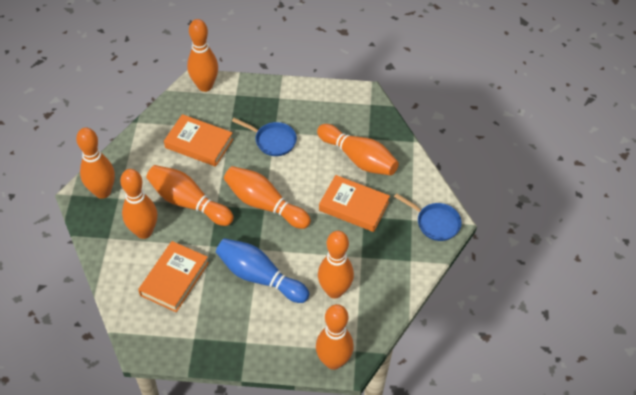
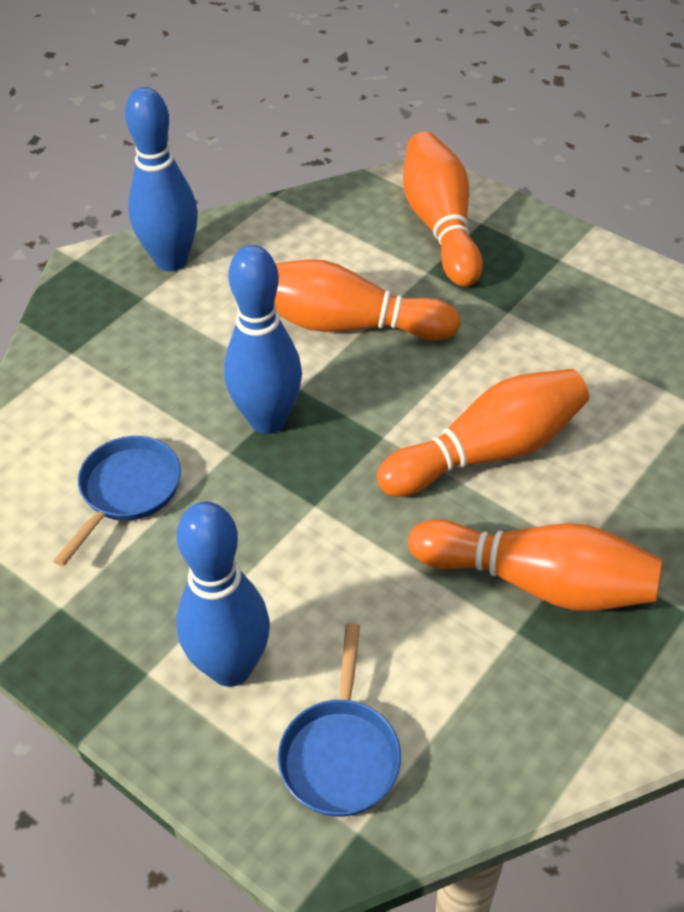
blue bowling pin: 1 -> 3
orange book: 3 -> 0
orange bowling pin: 8 -> 4

